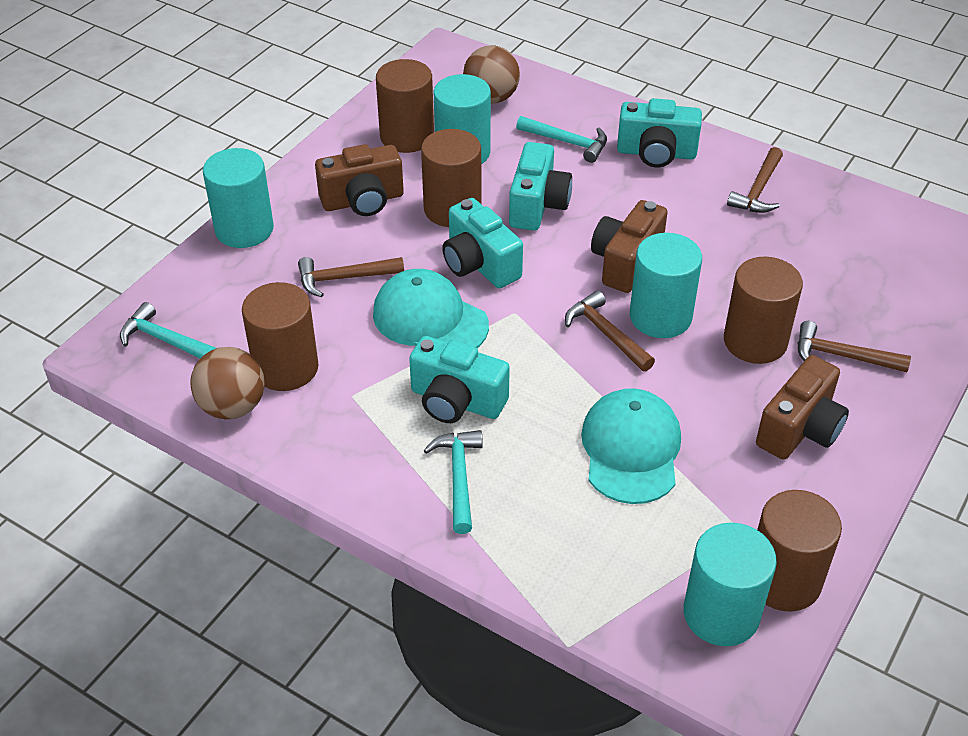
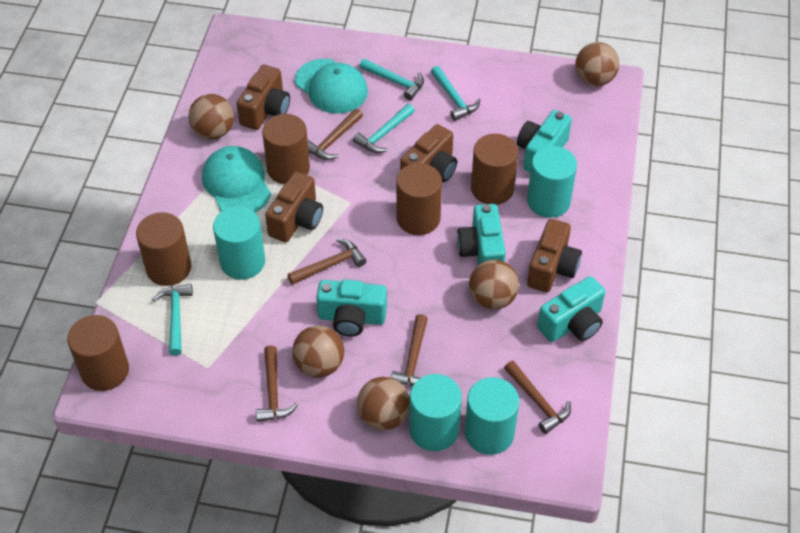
brown ball: 2 -> 5
brown camera: 3 -> 4
brown hammer: 4 -> 5
turquoise hammer: 3 -> 4

